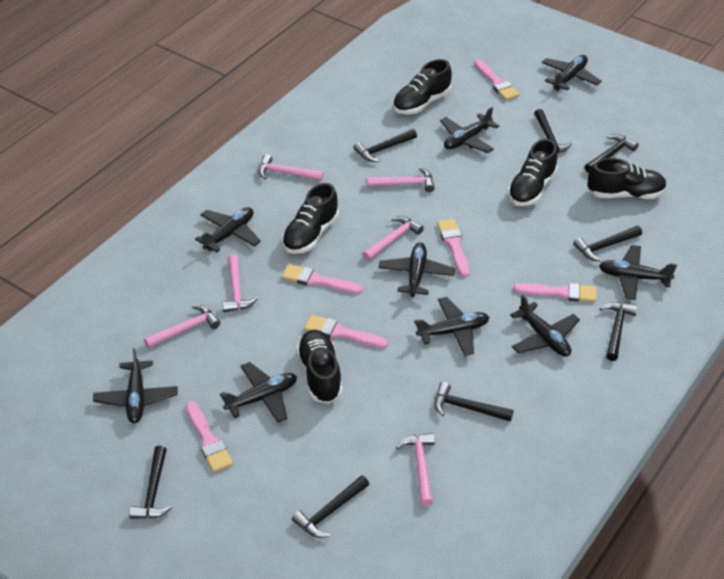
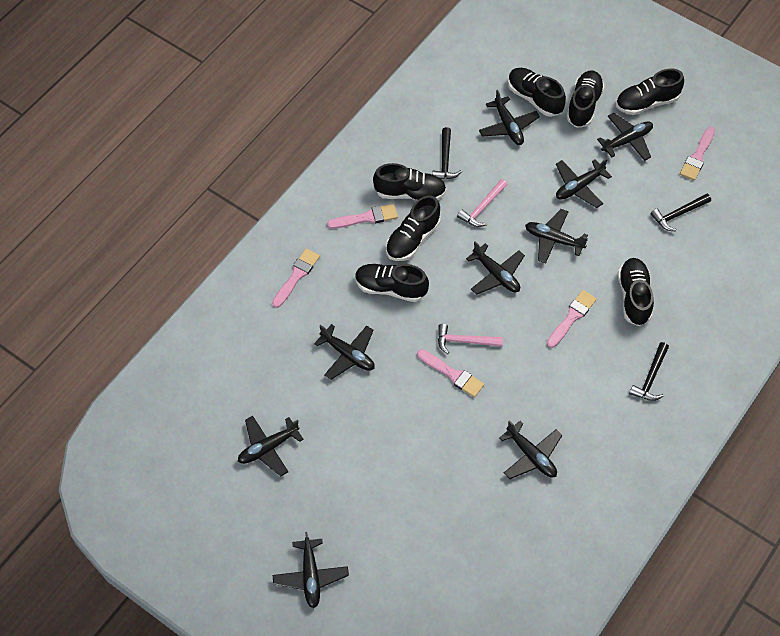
black hammer: 8 -> 3
black shoe: 5 -> 7
pink brush: 6 -> 5
pink hammer: 6 -> 2

